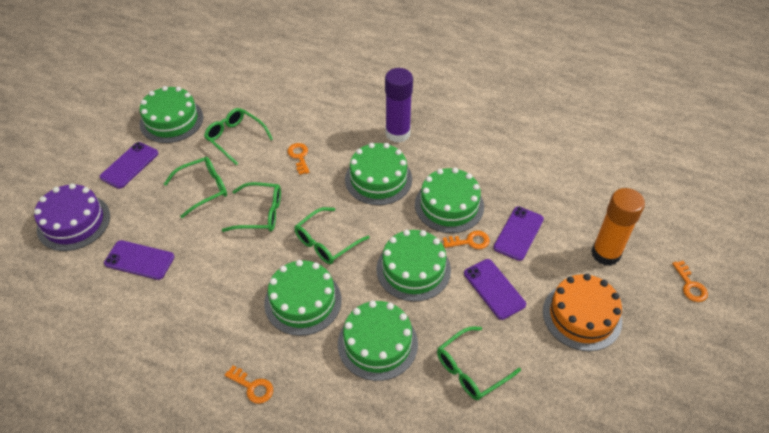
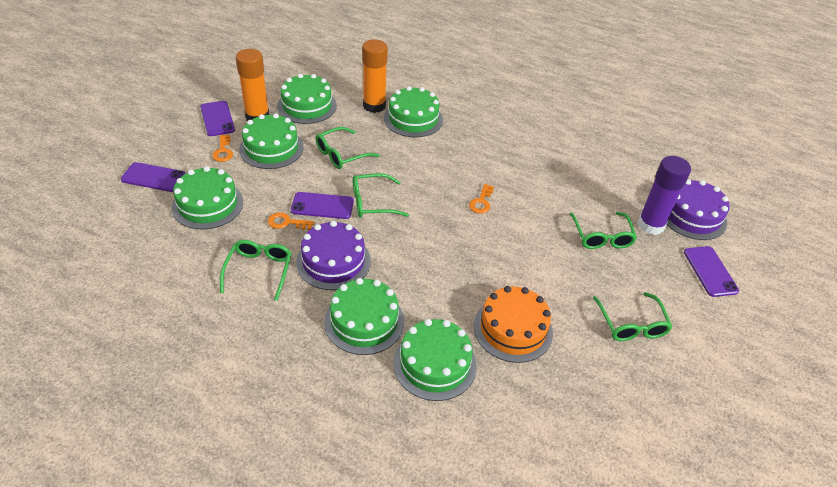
orange glue stick: 1 -> 2
orange key: 4 -> 3
purple cake: 1 -> 2

